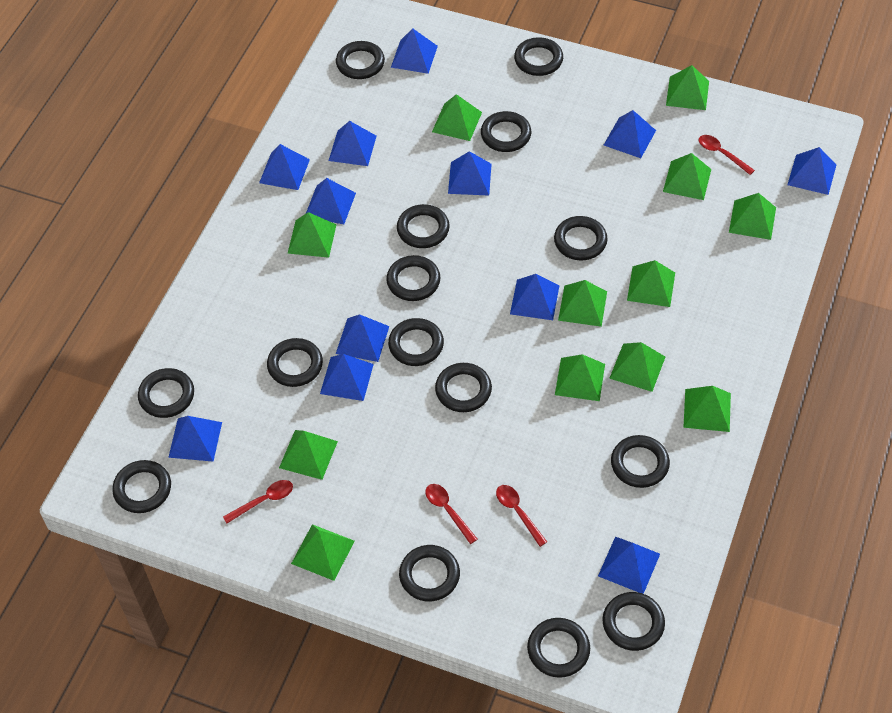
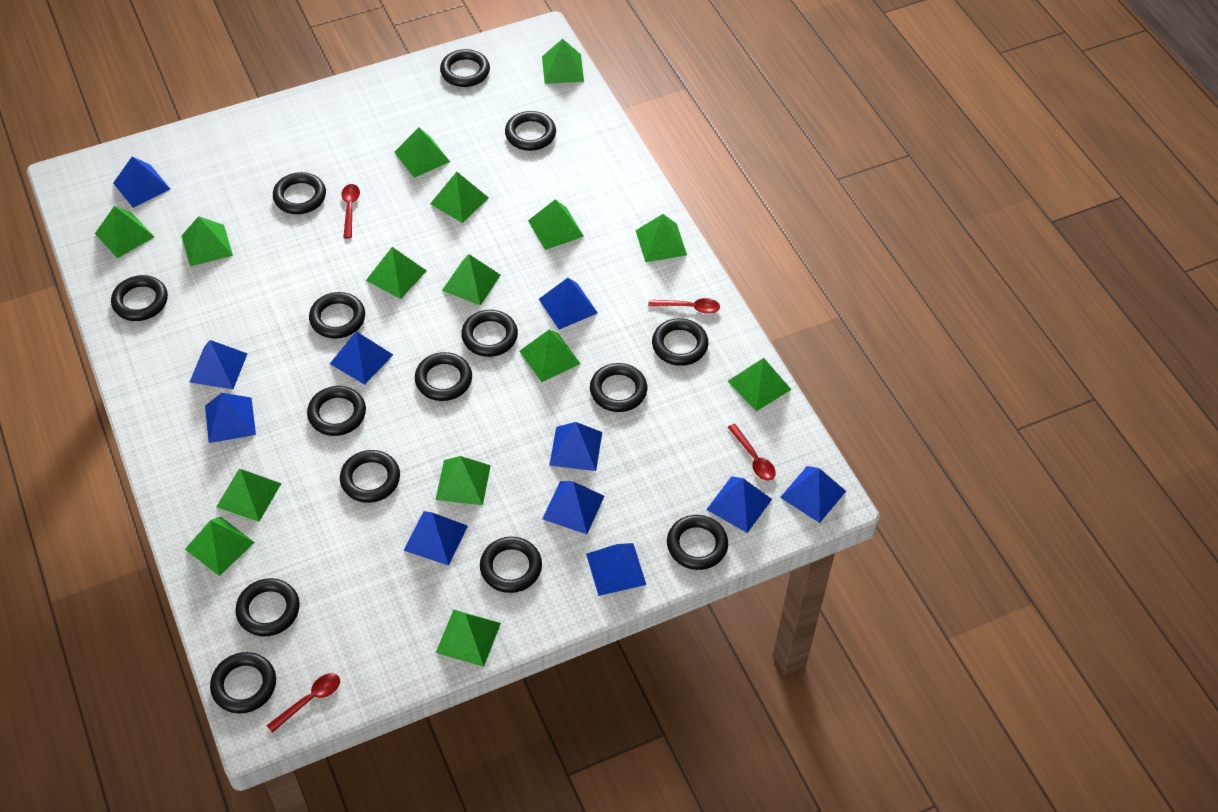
blue pyramid: 12 -> 11
green pyramid: 12 -> 15

